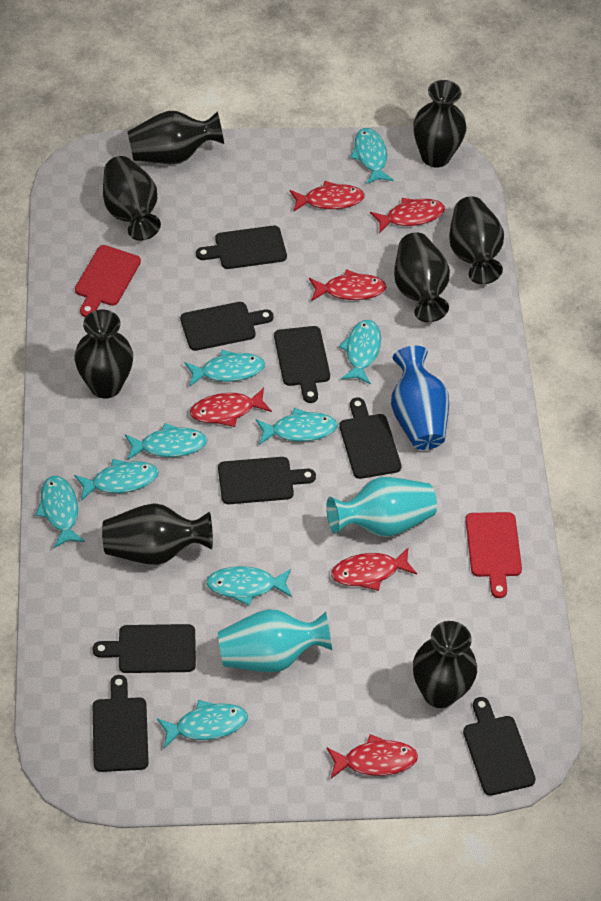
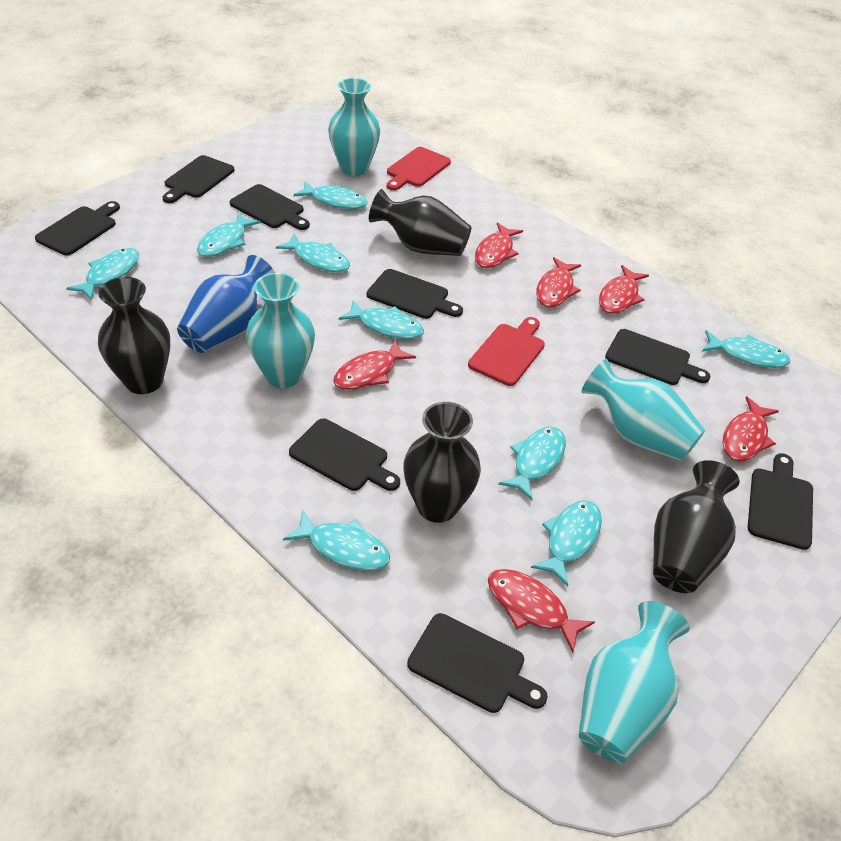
black vase: 8 -> 4
turquoise vase: 2 -> 4

